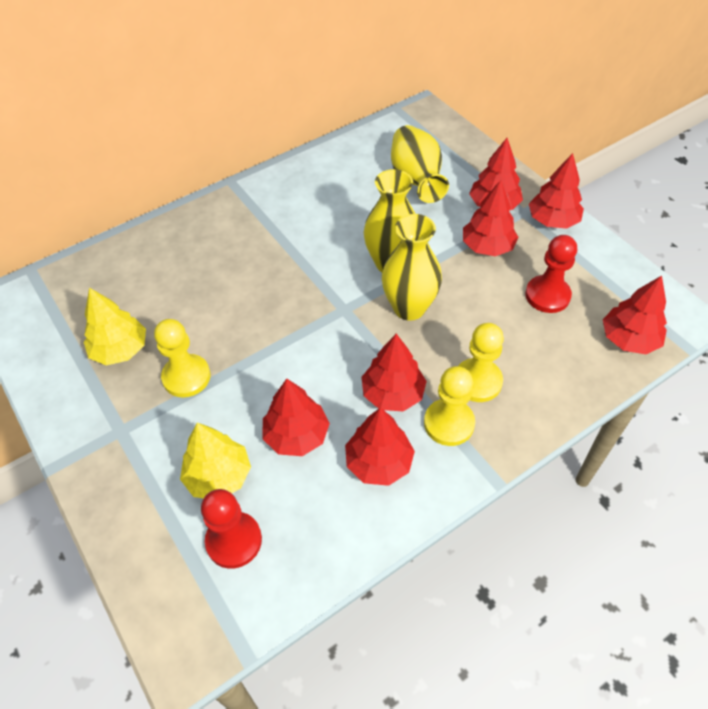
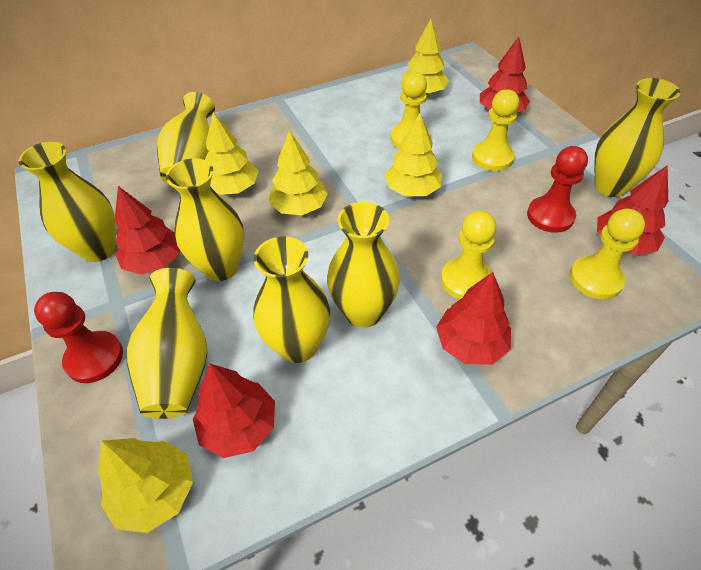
red tree: 7 -> 5
yellow pawn: 3 -> 4
yellow tree: 2 -> 5
yellow vase: 3 -> 7

